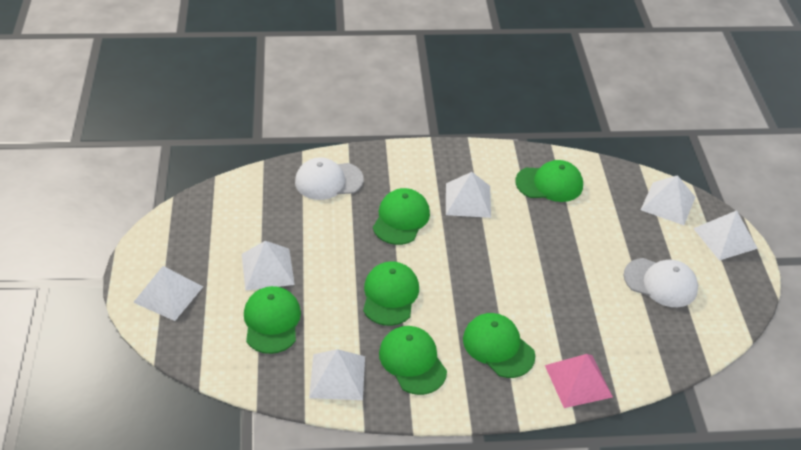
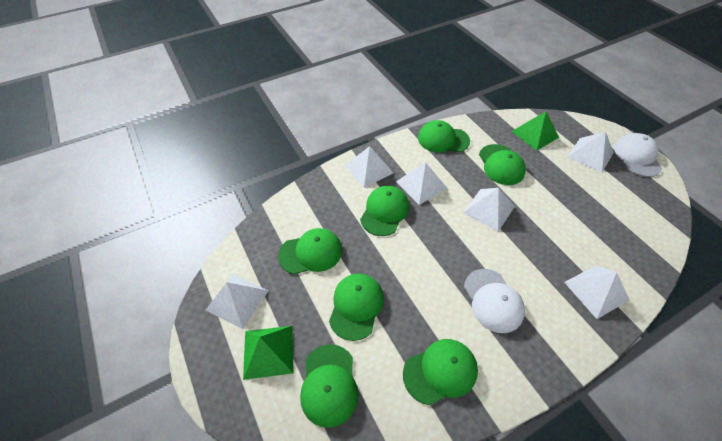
green cap: 6 -> 7
green pyramid: 0 -> 2
pink pyramid: 1 -> 0

